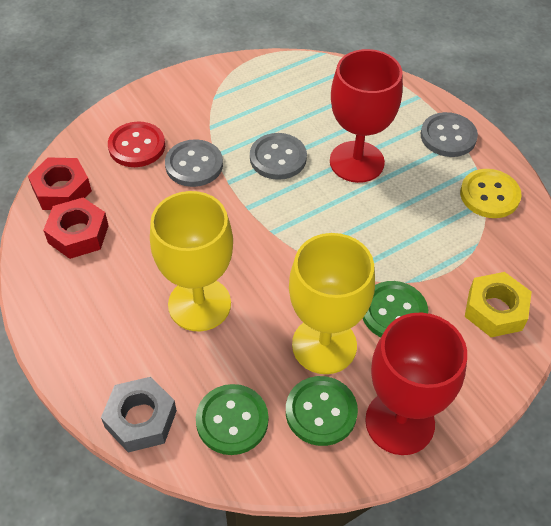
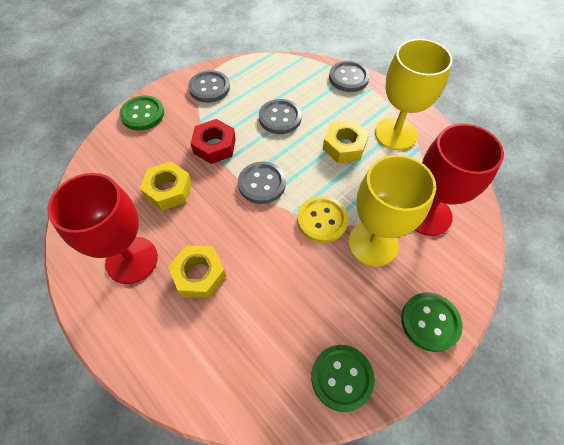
grey button: 3 -> 4
grey nut: 1 -> 0
red button: 1 -> 0
red nut: 2 -> 1
yellow nut: 1 -> 3

